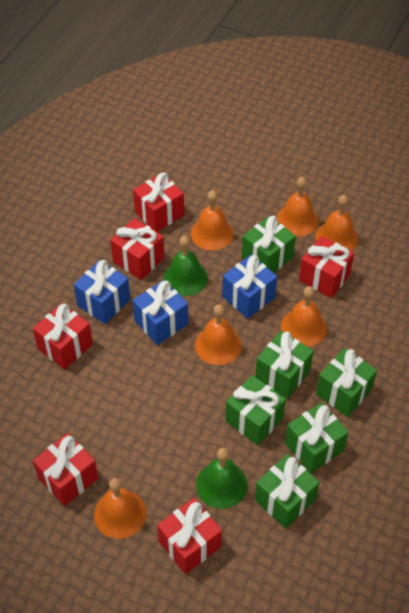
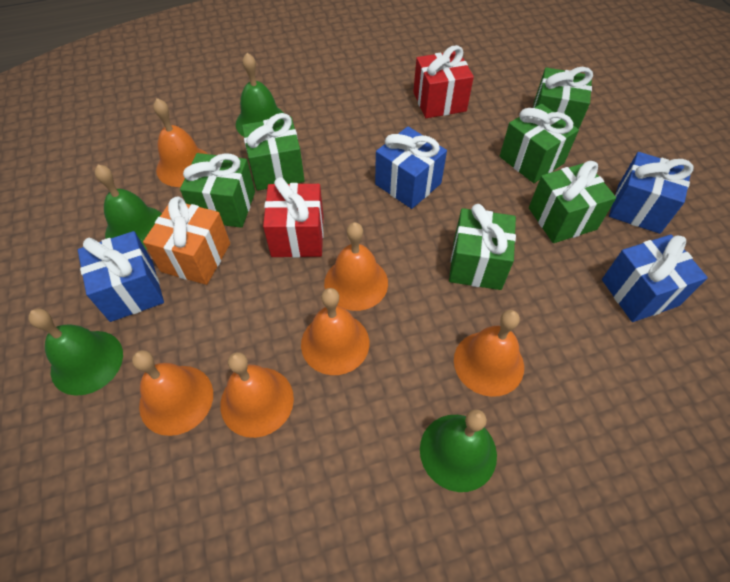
blue gift: 3 -> 4
green bell: 2 -> 4
orange gift: 0 -> 1
red gift: 6 -> 2

